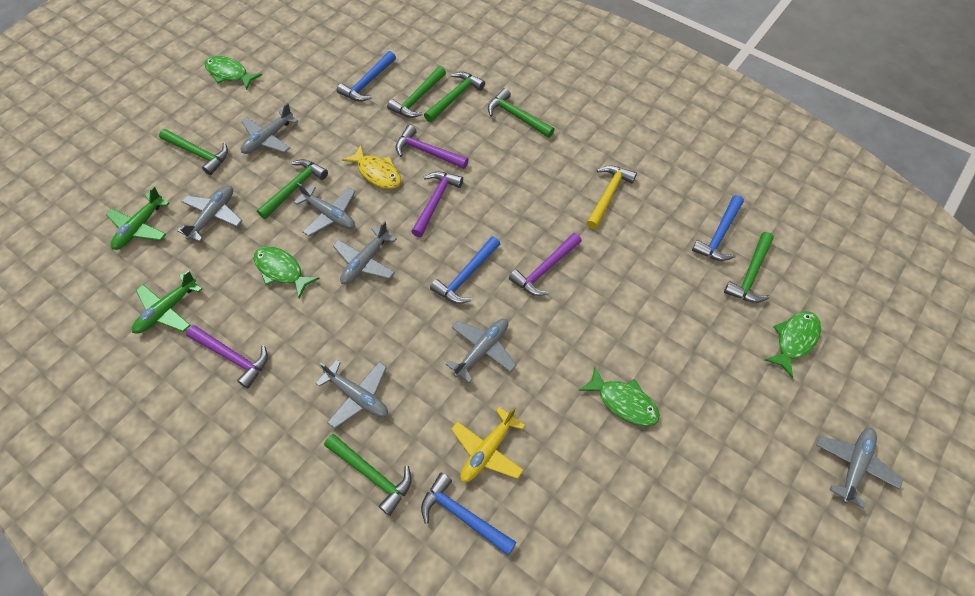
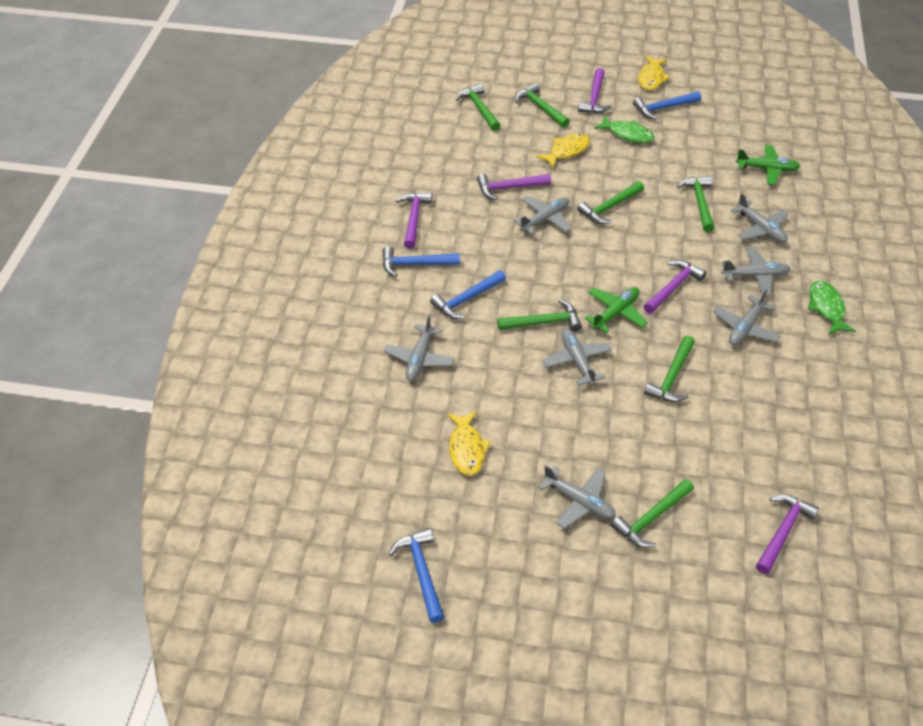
green fish: 4 -> 2
purple hammer: 4 -> 5
yellow fish: 1 -> 3
yellow hammer: 1 -> 0
yellow plane: 1 -> 0

